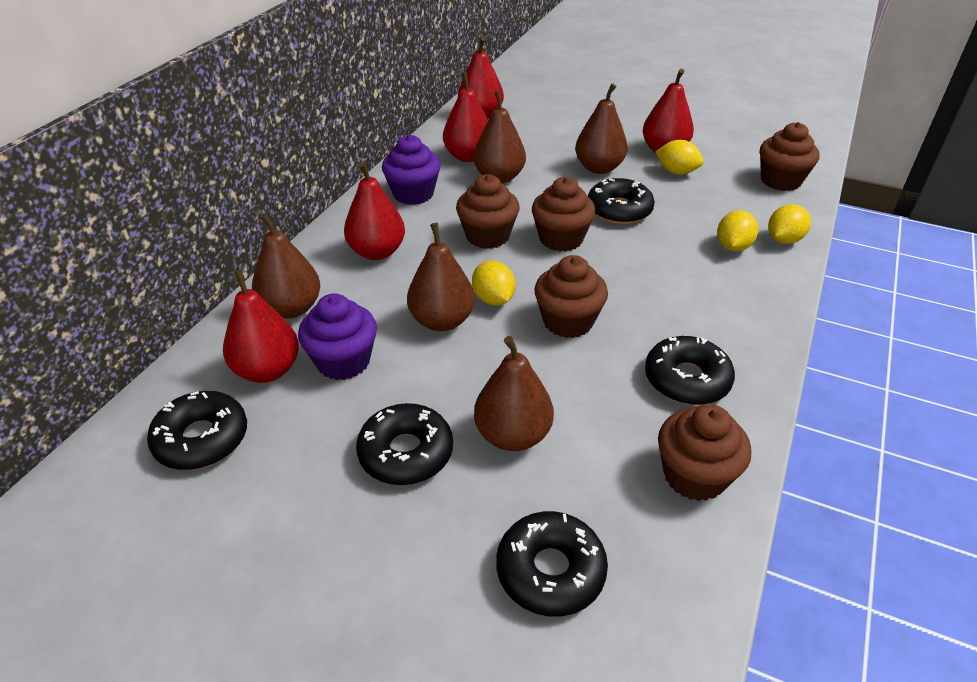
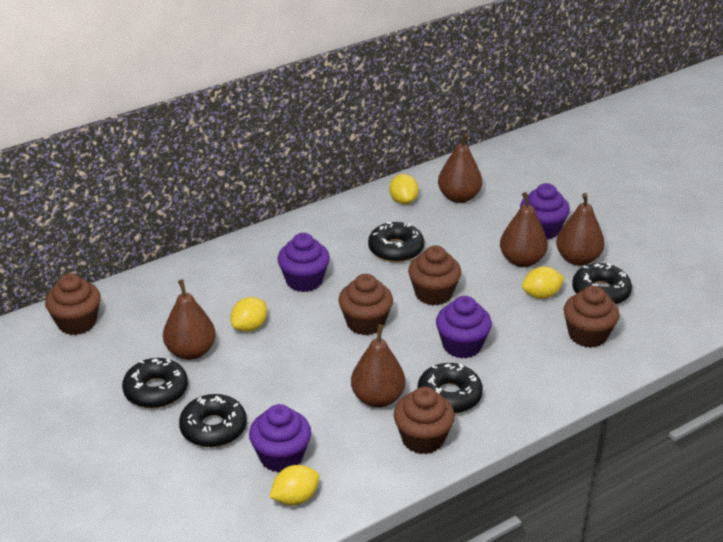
purple cupcake: 2 -> 4
red pear: 5 -> 0

